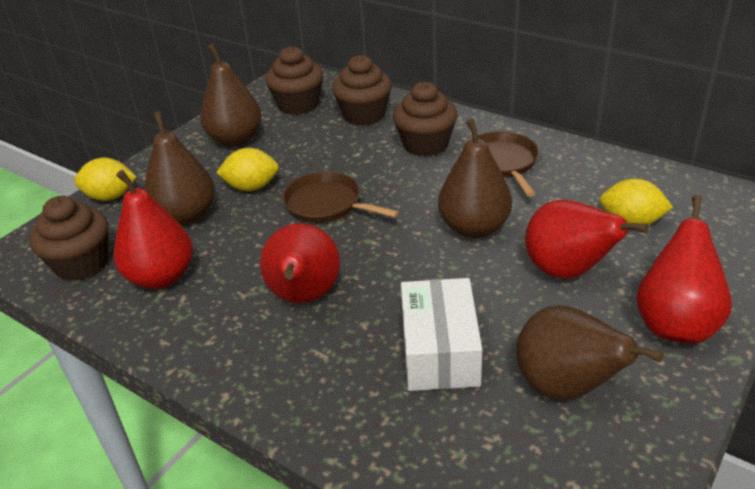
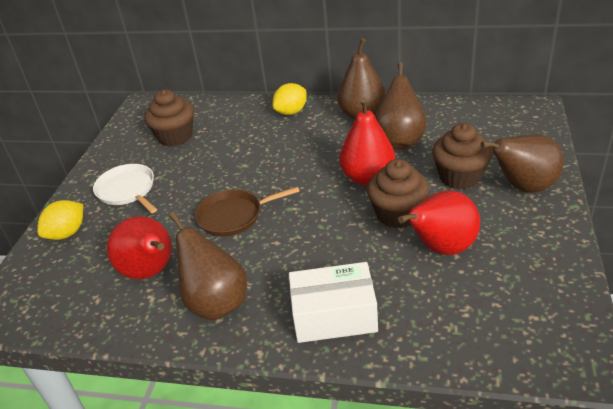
brown cupcake: 4 -> 3
brown pan: 2 -> 1
red pear: 4 -> 3
white pan: 0 -> 1
yellow lemon: 3 -> 2

